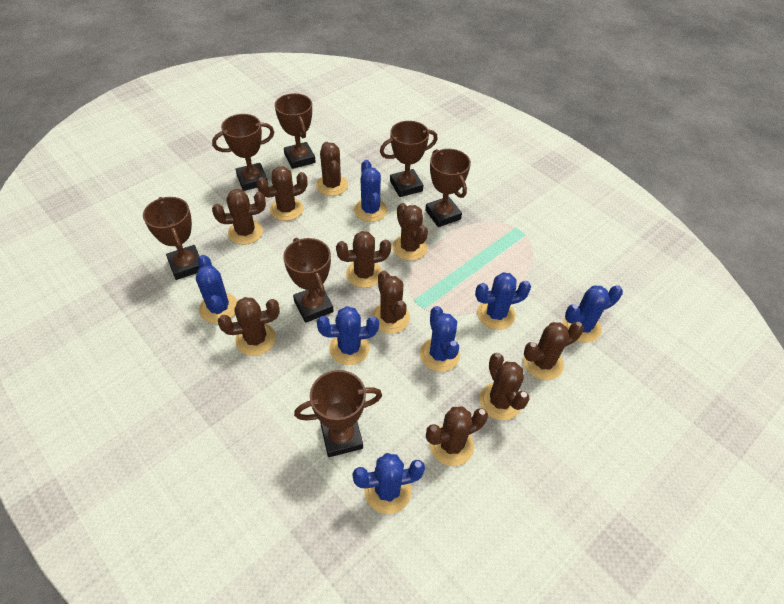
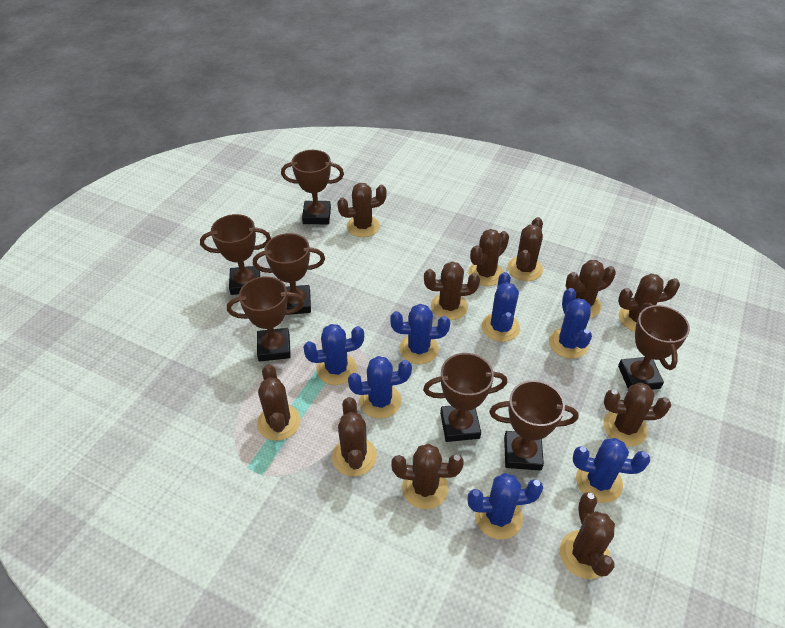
brown cactus: 10 -> 11

